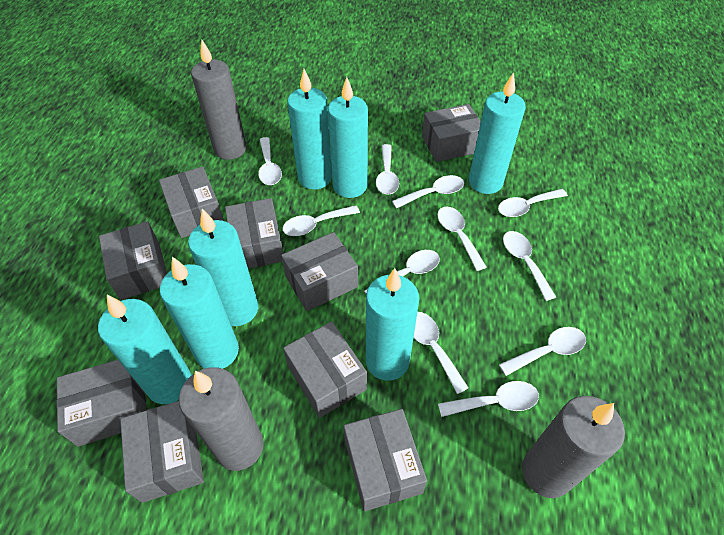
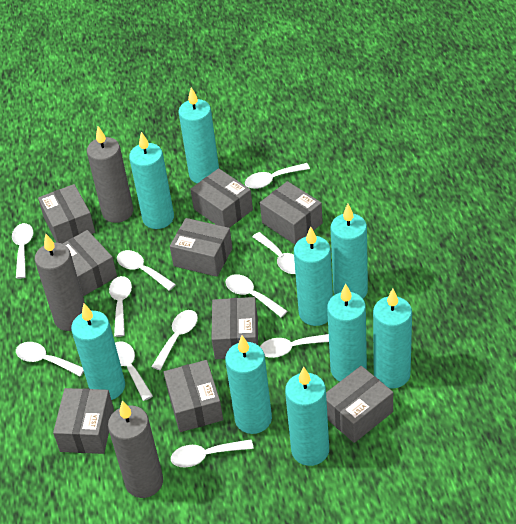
turquoise candle: 7 -> 9

